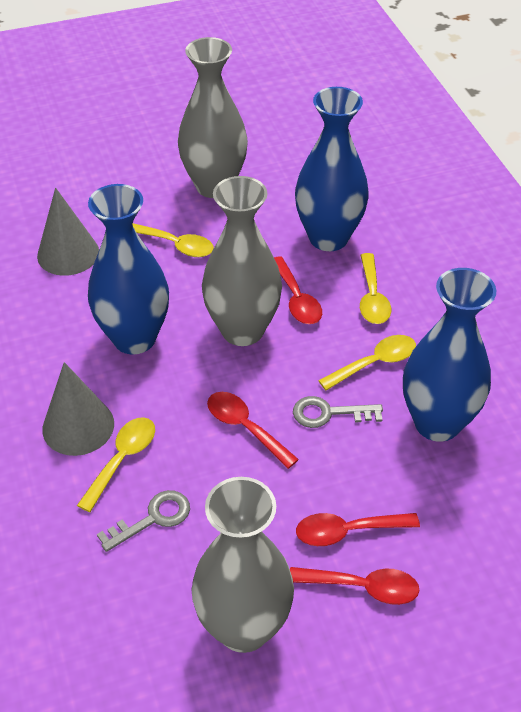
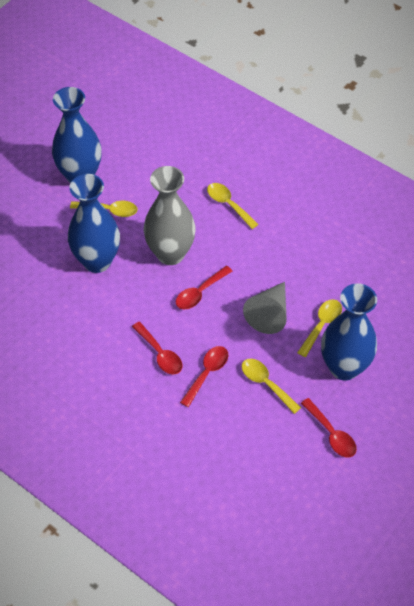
grey cone: 2 -> 1
grey key: 2 -> 0
grey vase: 3 -> 1

